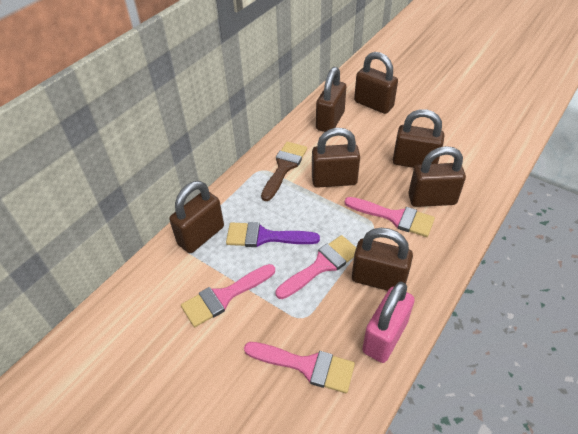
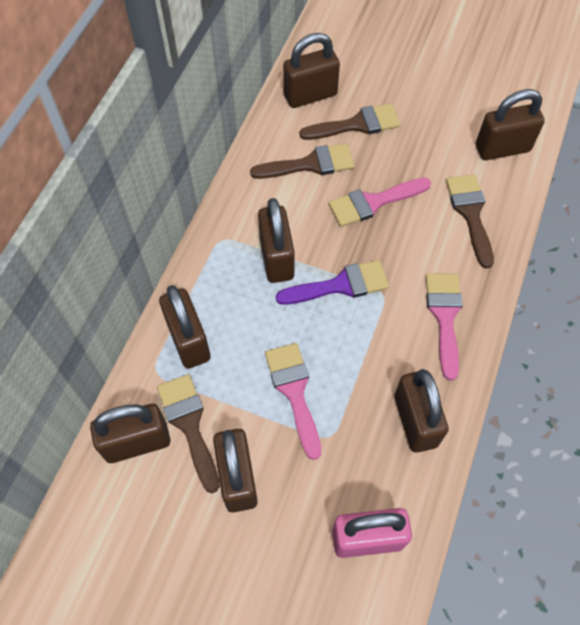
brown brush: 1 -> 4
pink brush: 4 -> 3

